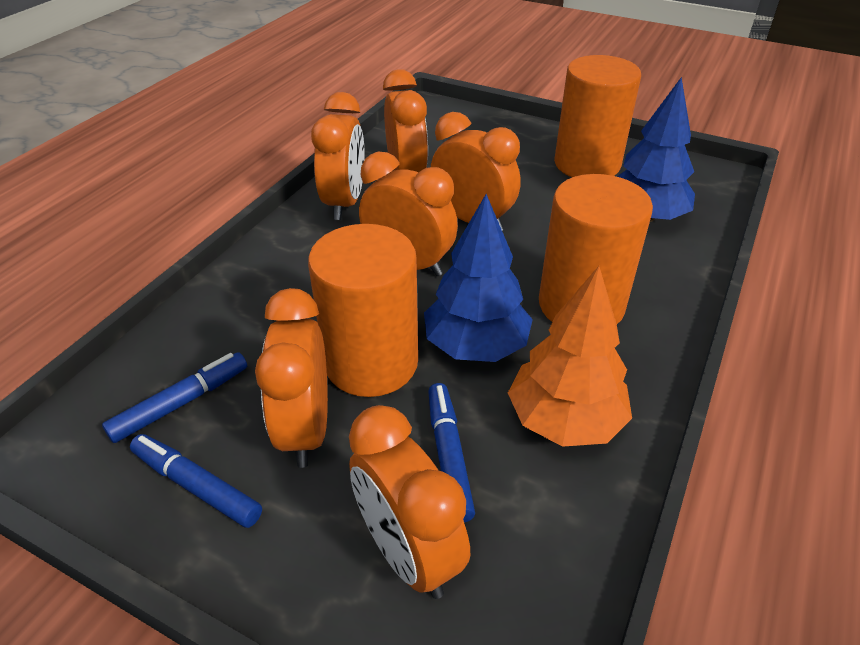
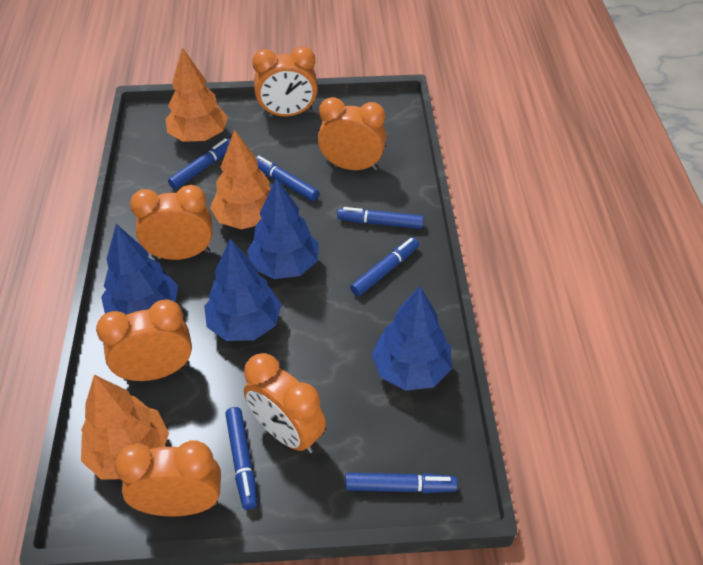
blue marker: 3 -> 6
blue tree: 2 -> 4
orange cylinder: 3 -> 0
orange tree: 1 -> 3

